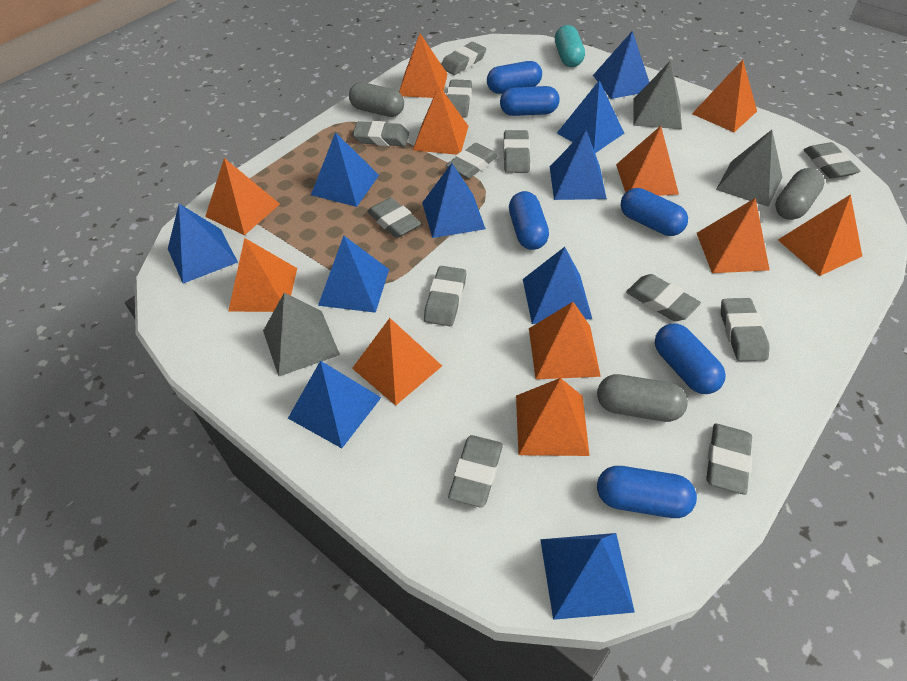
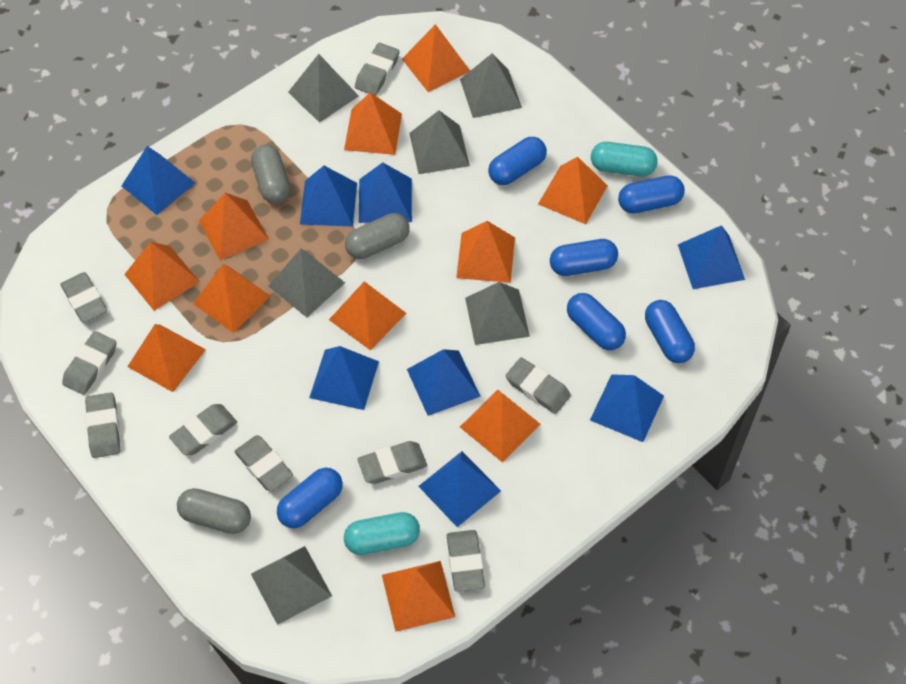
blue pyramid: 10 -> 8
grey eraser: 12 -> 9
grey pyramid: 3 -> 6
turquoise capsule: 1 -> 2

